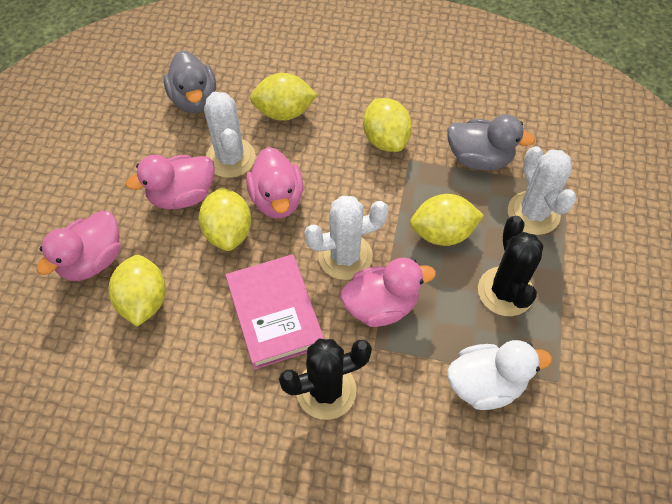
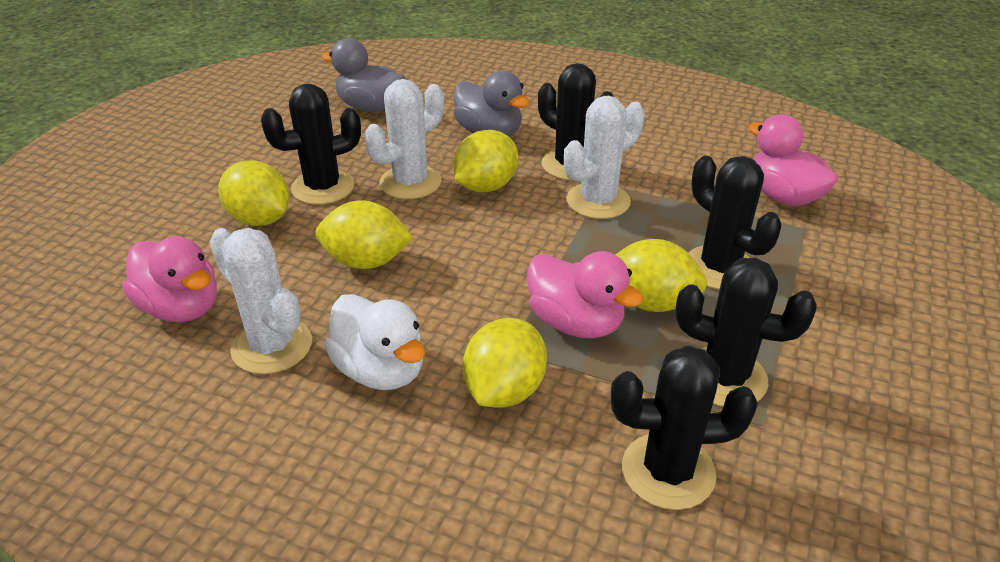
black cactus: 2 -> 5
pink book: 1 -> 0
pink duck: 4 -> 3

